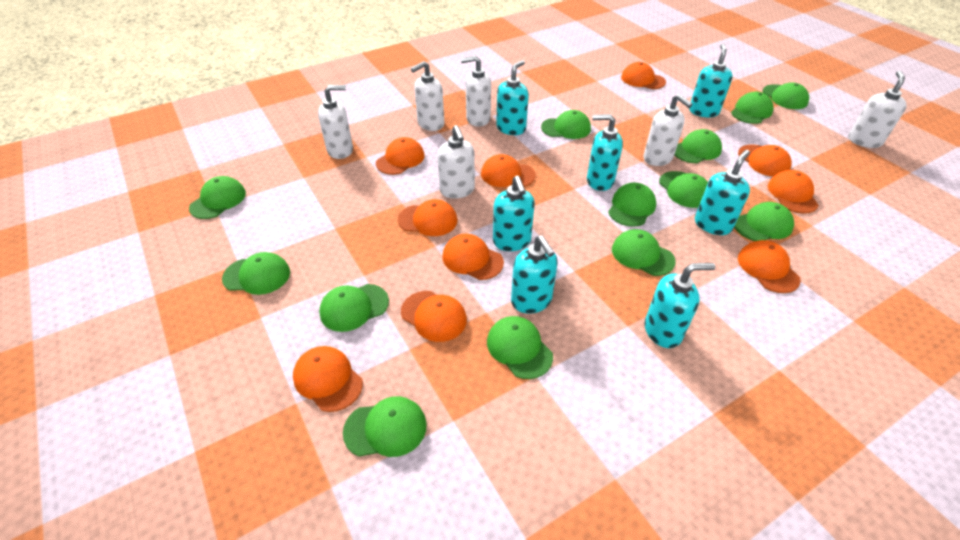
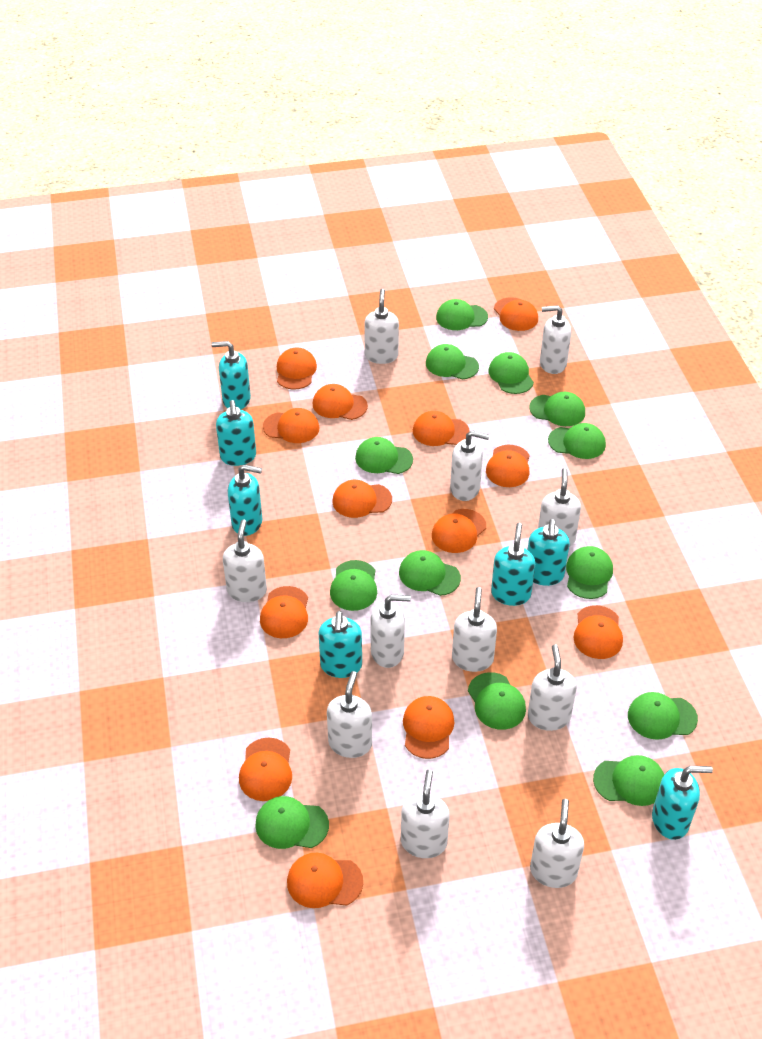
orange cap: 10 -> 13
white soap dispenser: 6 -> 11

